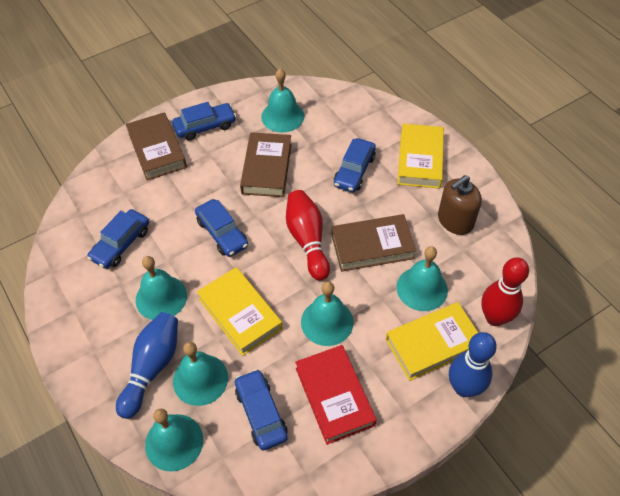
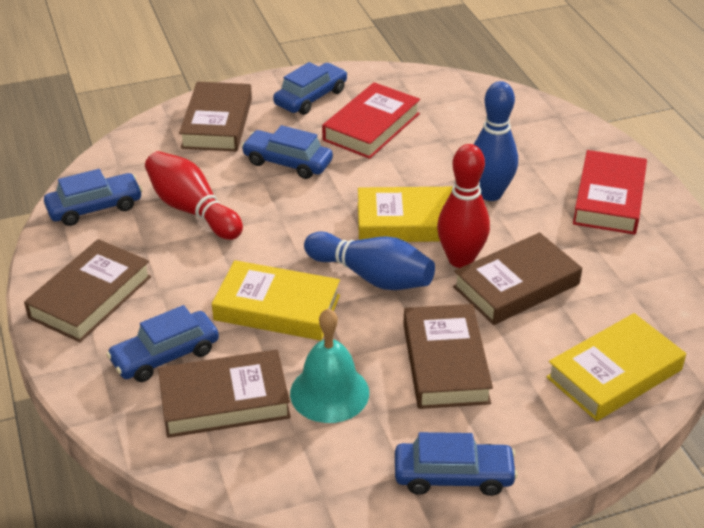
brown book: 3 -> 5
brown soap dispenser: 1 -> 0
red book: 1 -> 2
turquoise bell: 6 -> 1

